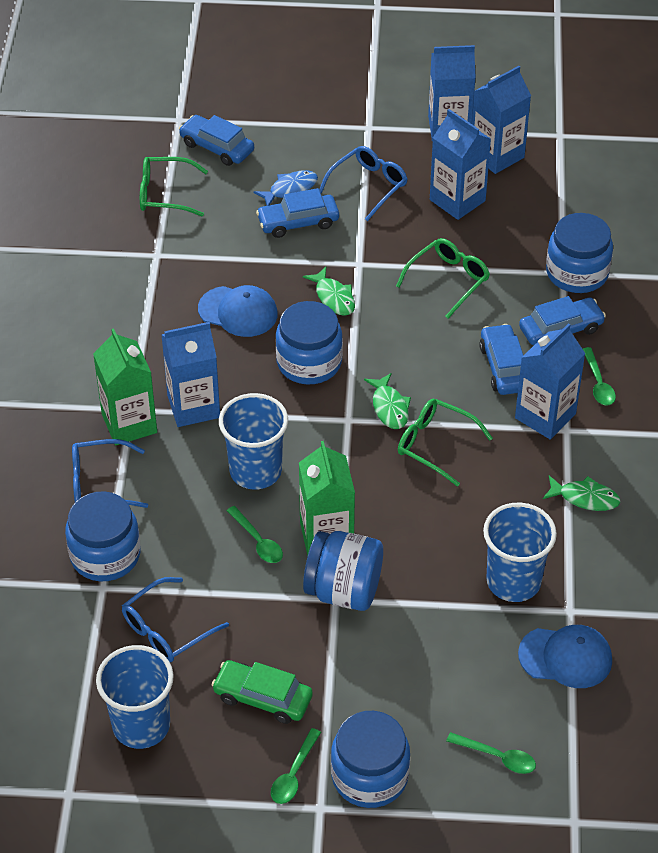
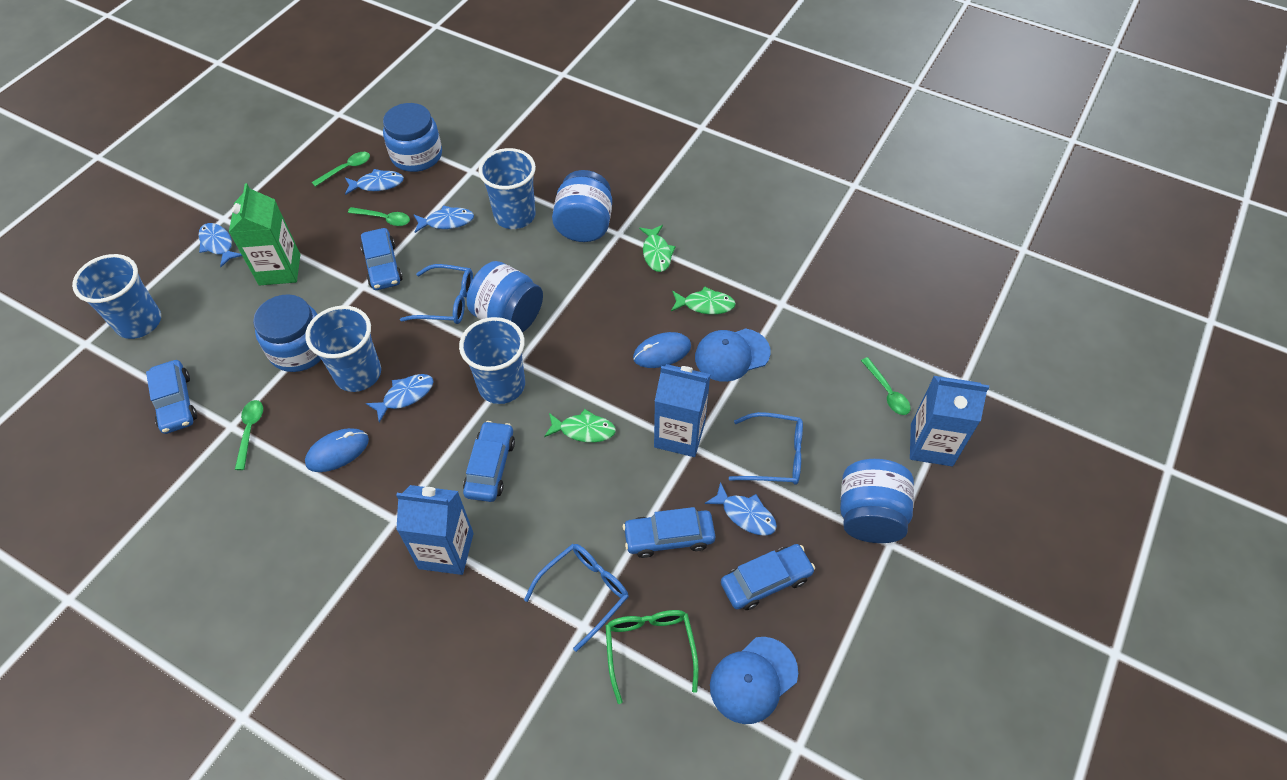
blue car: 4 -> 5
blue carton: 5 -> 3
blue cup: 3 -> 4
blue fish: 1 -> 5
blue mouse: 0 -> 2
green car: 1 -> 0
green carton: 2 -> 1
green glasses: 3 -> 1

